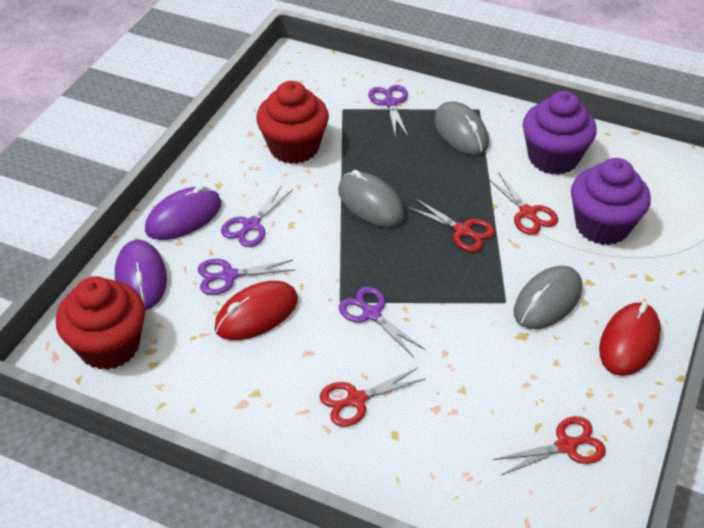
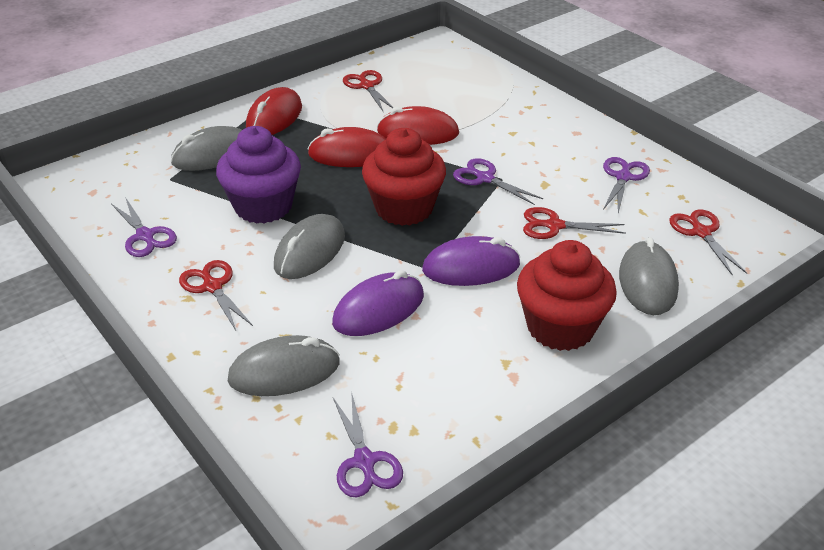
grey mouse: 3 -> 4
purple cupcake: 2 -> 1
red mouse: 2 -> 3

